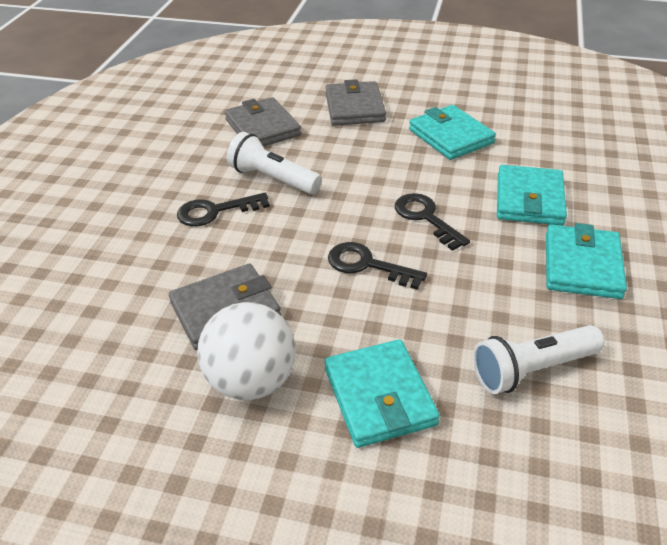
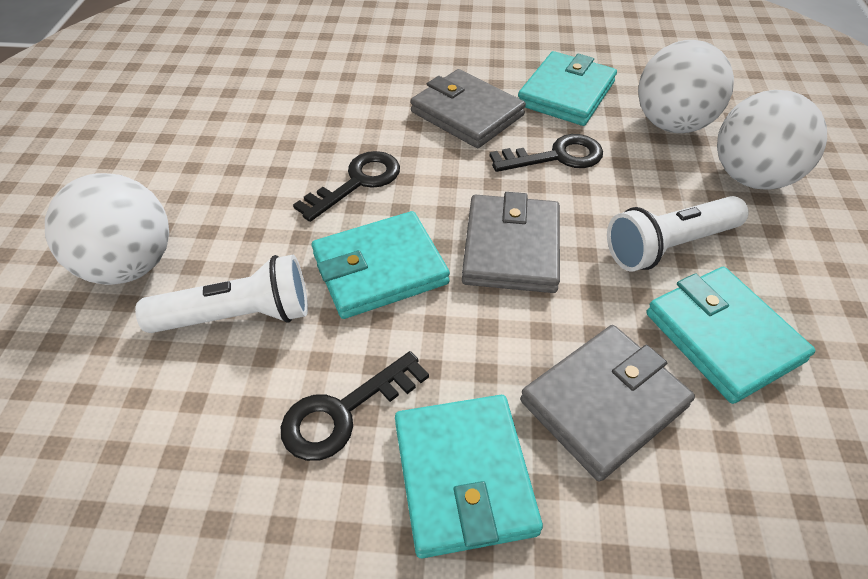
white ball: 1 -> 3

